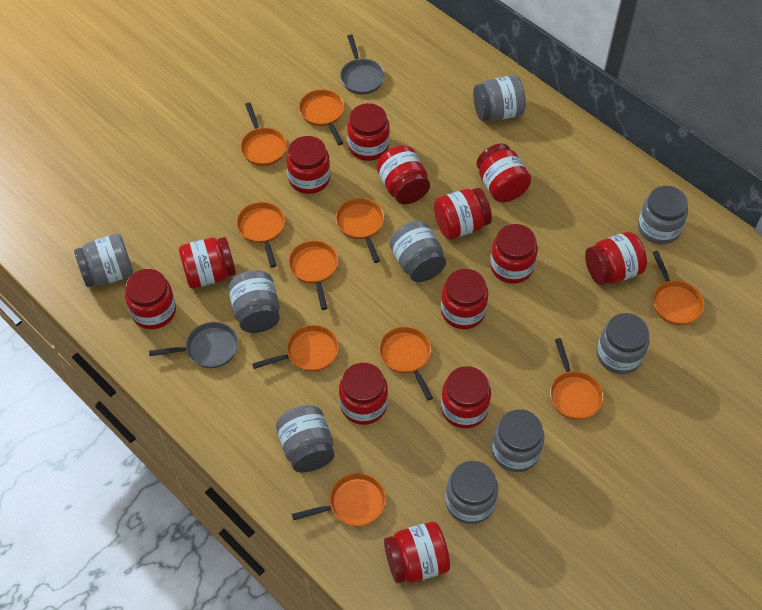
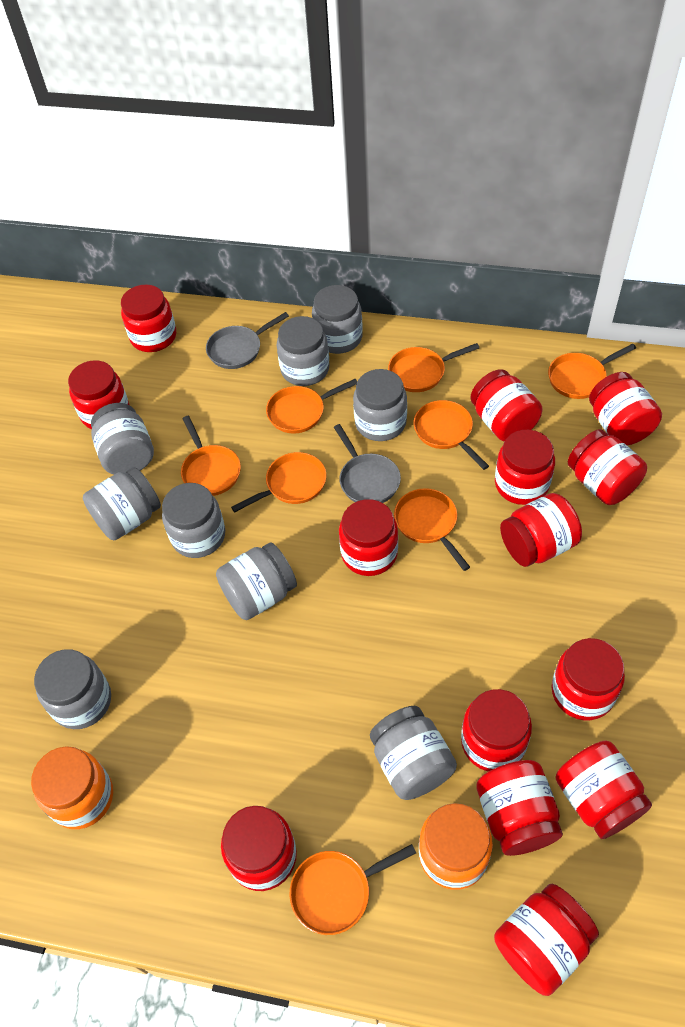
orange jar: 0 -> 2
orange pan: 10 -> 8
red jar: 13 -> 14

